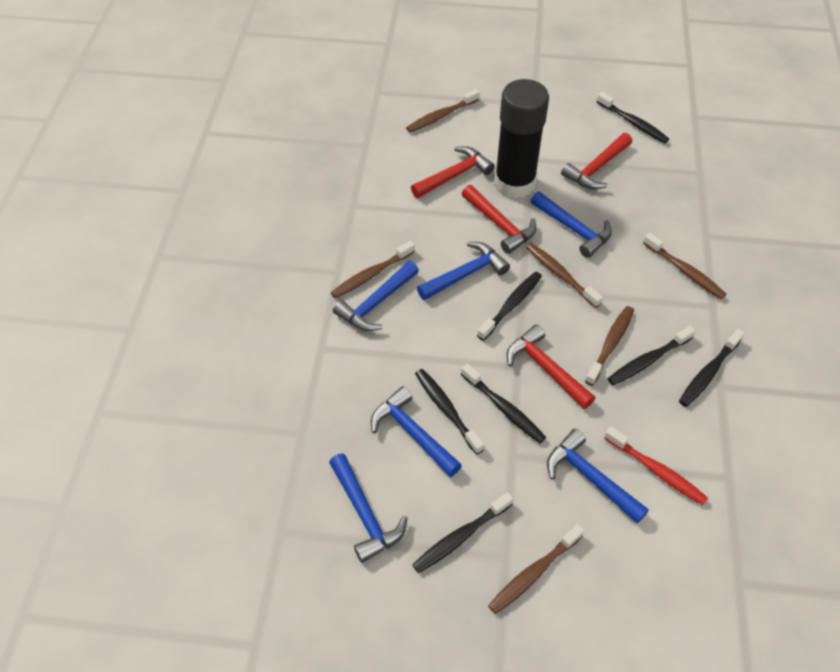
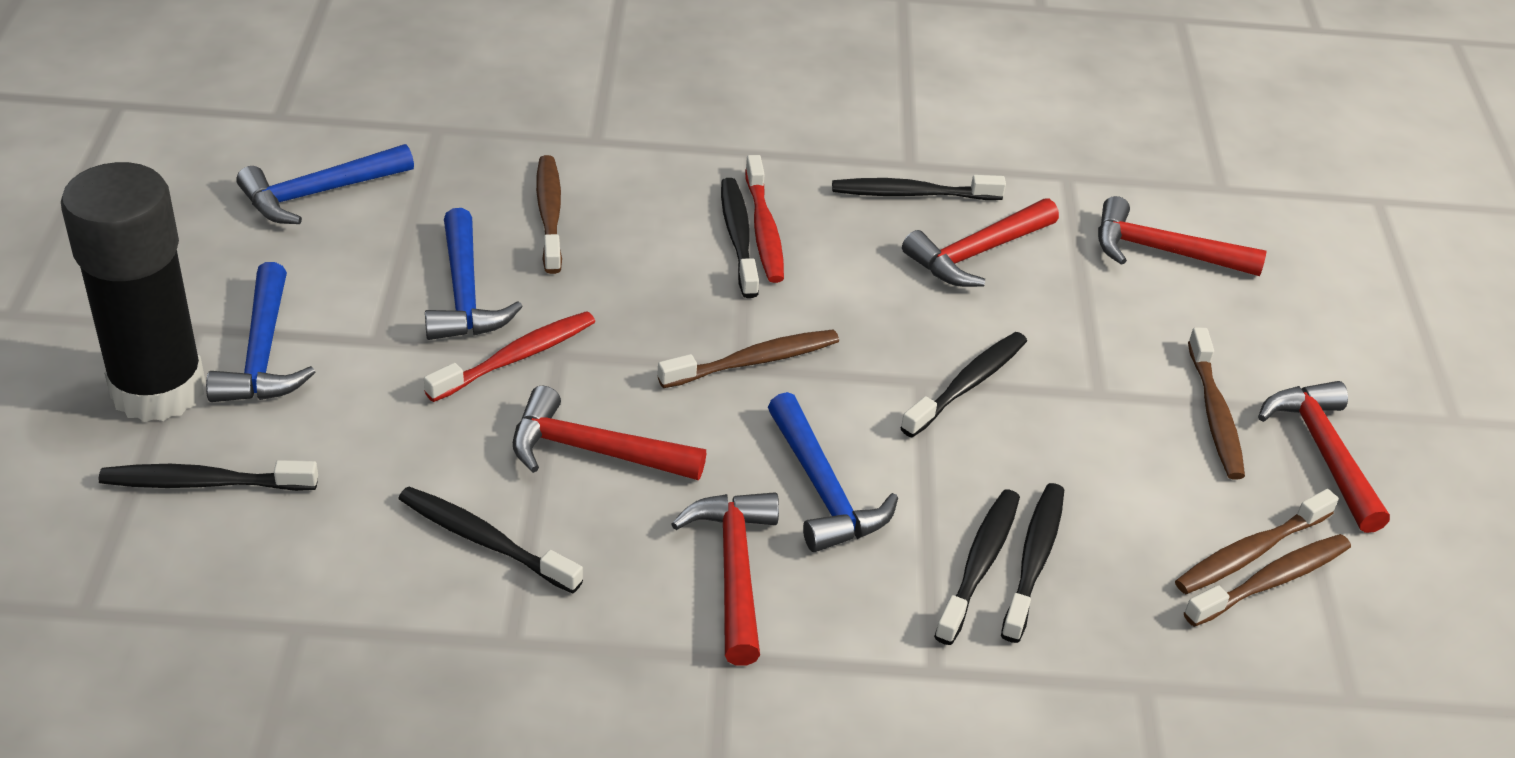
blue hammer: 6 -> 4
brown toothbrush: 6 -> 5
red hammer: 4 -> 5
red toothbrush: 1 -> 2

